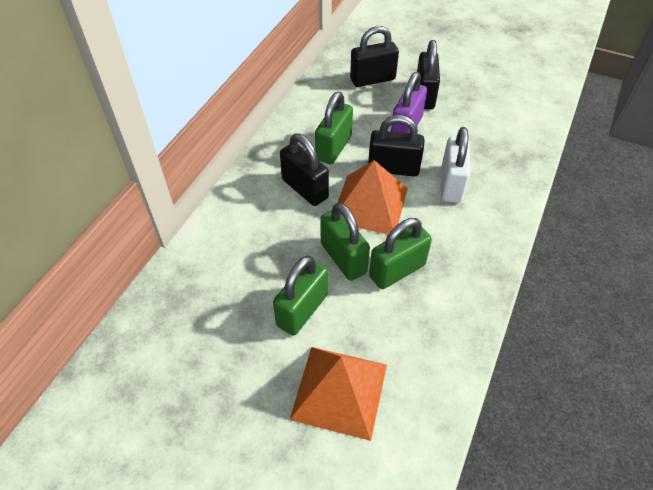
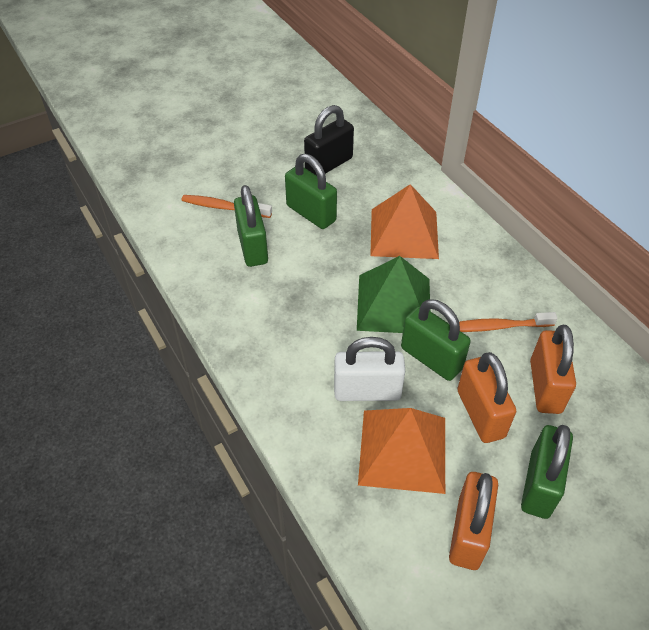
black padlock: 4 -> 1
green pyramid: 0 -> 1
orange padlock: 0 -> 3
orange toothbrush: 0 -> 2
purple padlock: 1 -> 0

